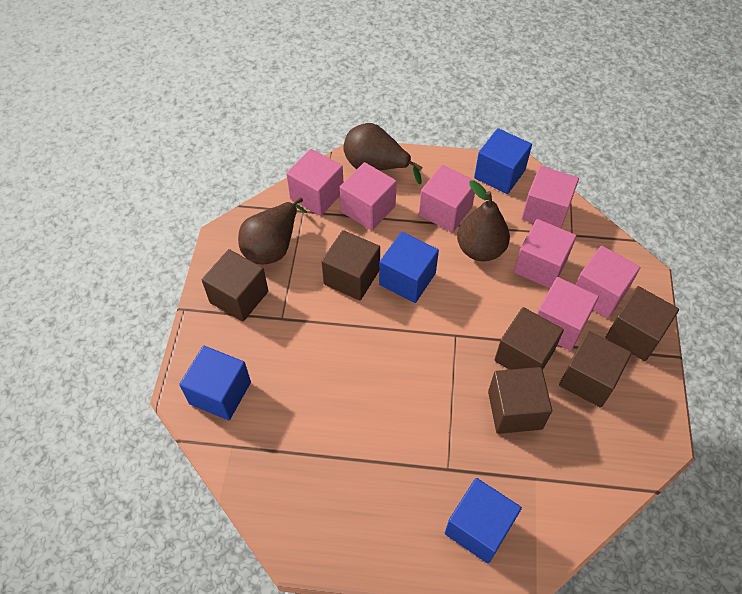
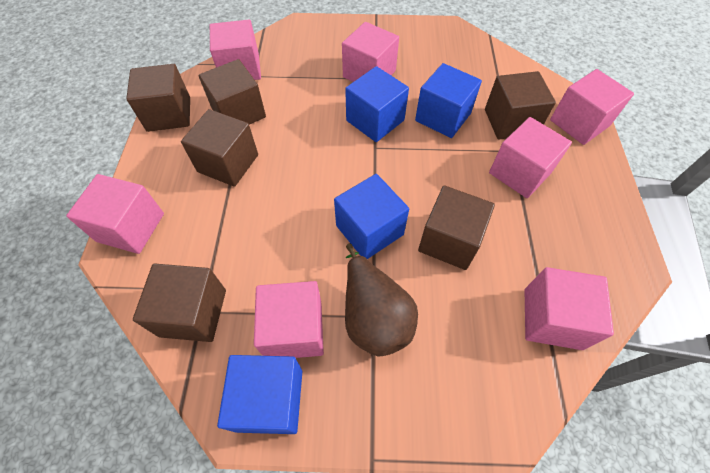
brown pear: 3 -> 1

